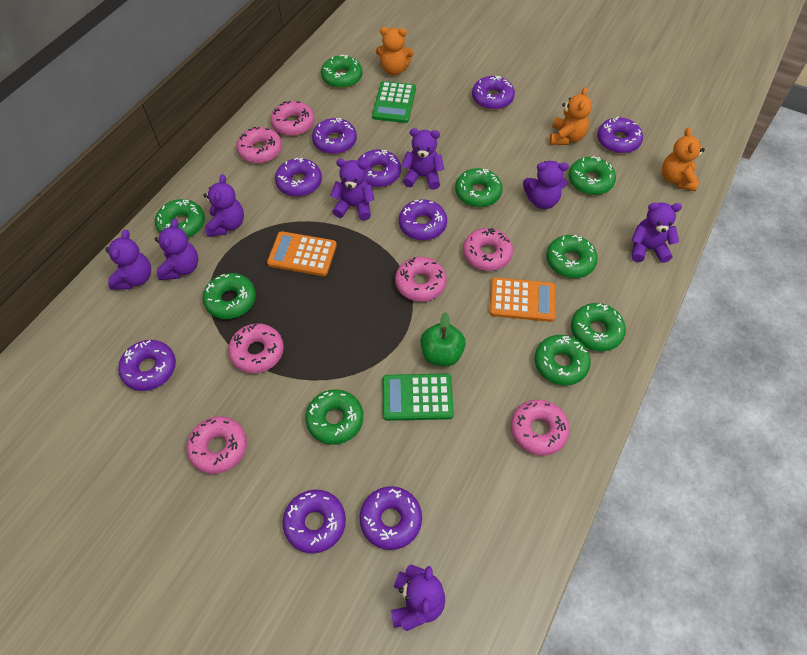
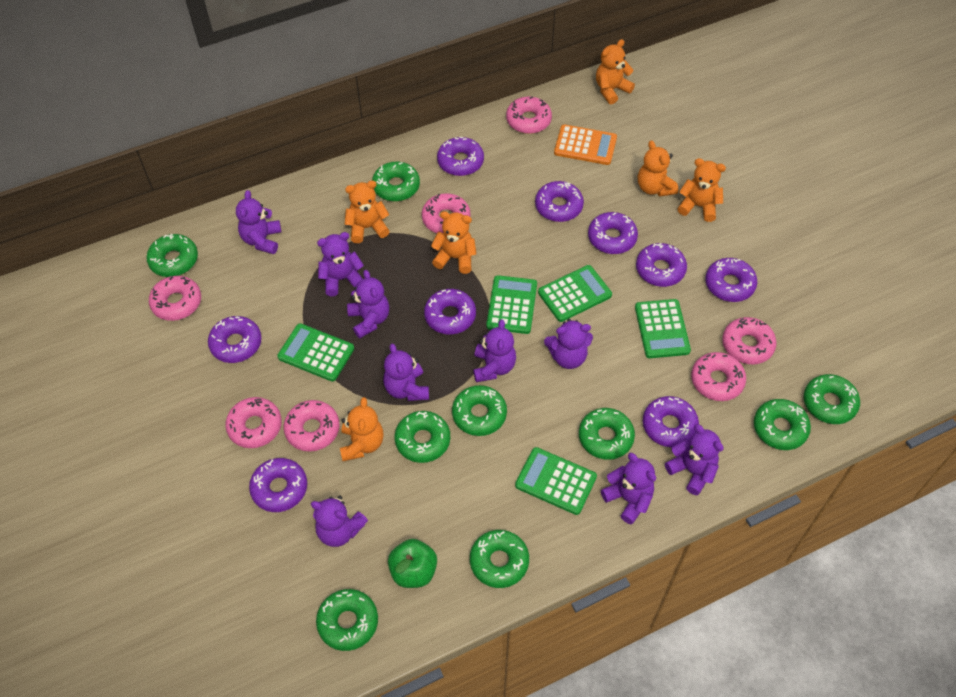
green calculator: 2 -> 5
orange calculator: 2 -> 1
orange teddy bear: 3 -> 6
purple teddy bear: 8 -> 9

